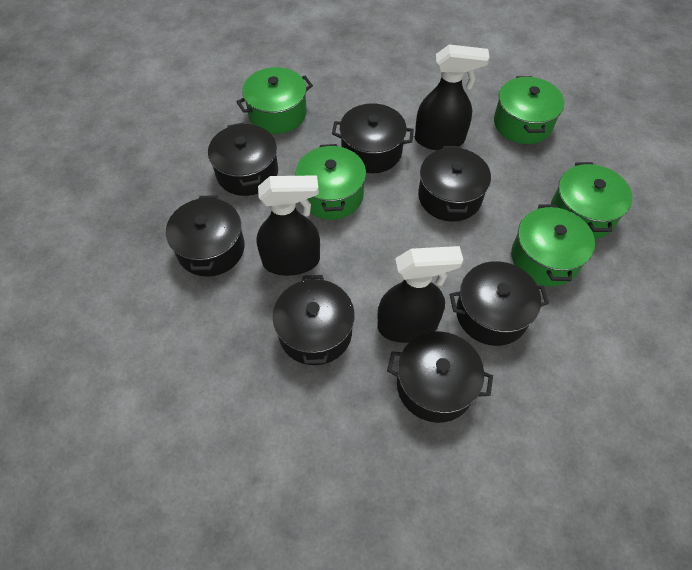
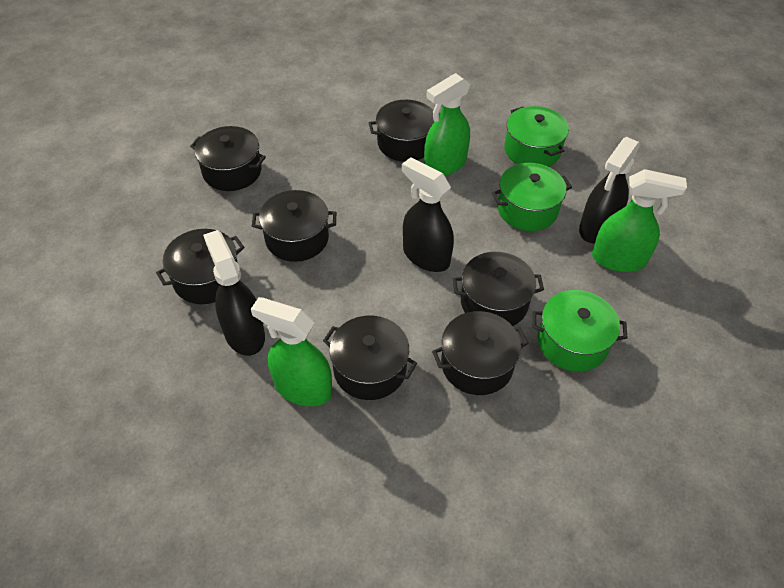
green pot: 5 -> 3
green spray bottle: 0 -> 3

